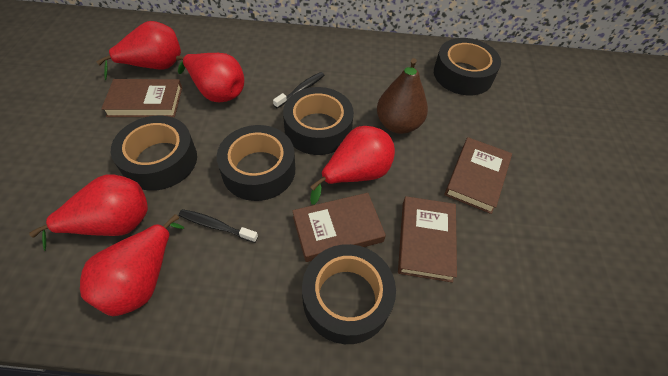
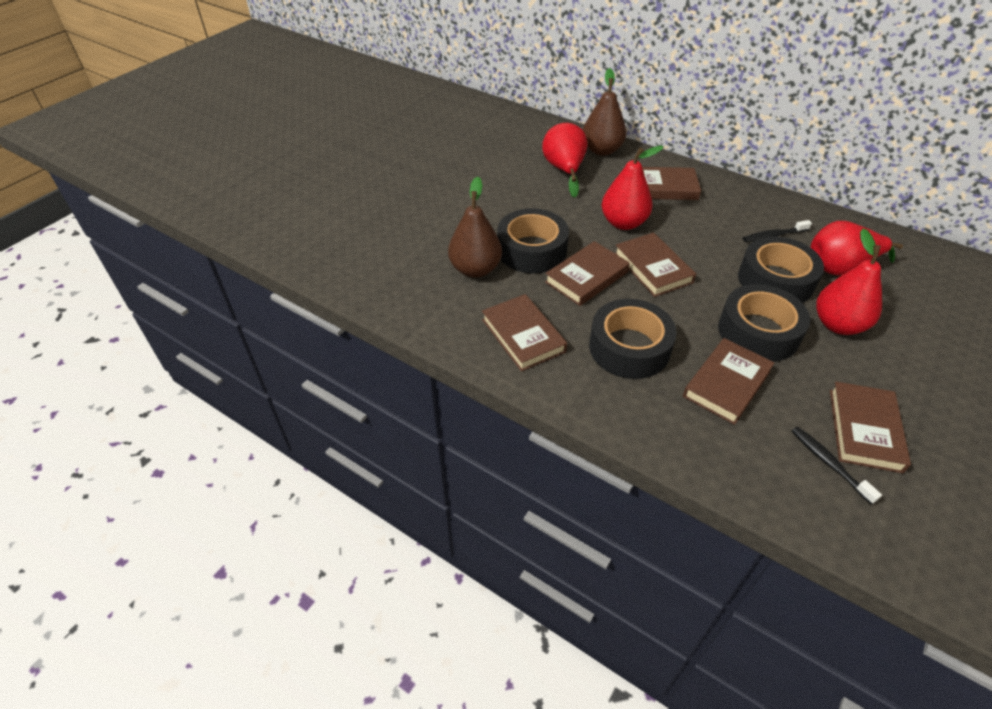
black tape: 5 -> 4
brown book: 4 -> 6
brown pear: 1 -> 2
red pear: 5 -> 4

